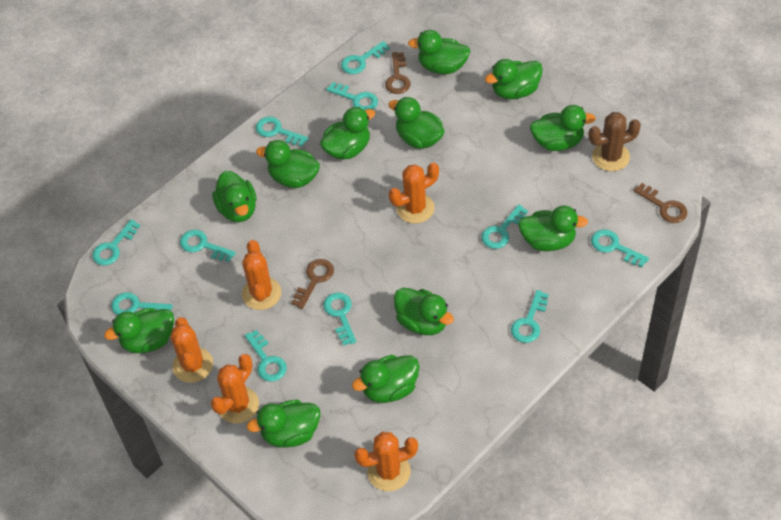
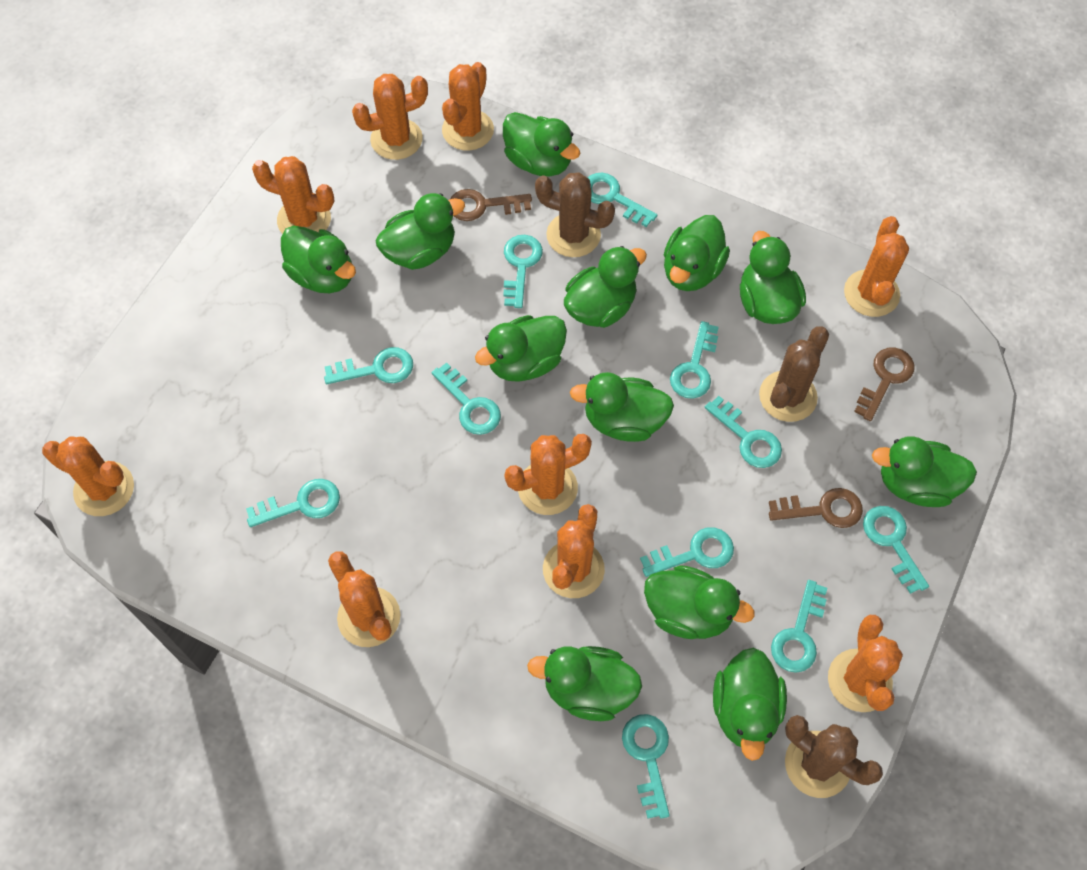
brown cactus: 1 -> 3
orange cactus: 5 -> 9

